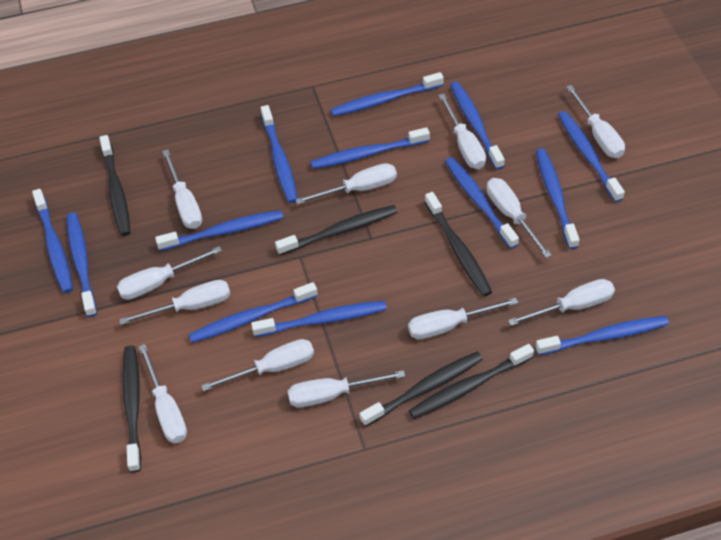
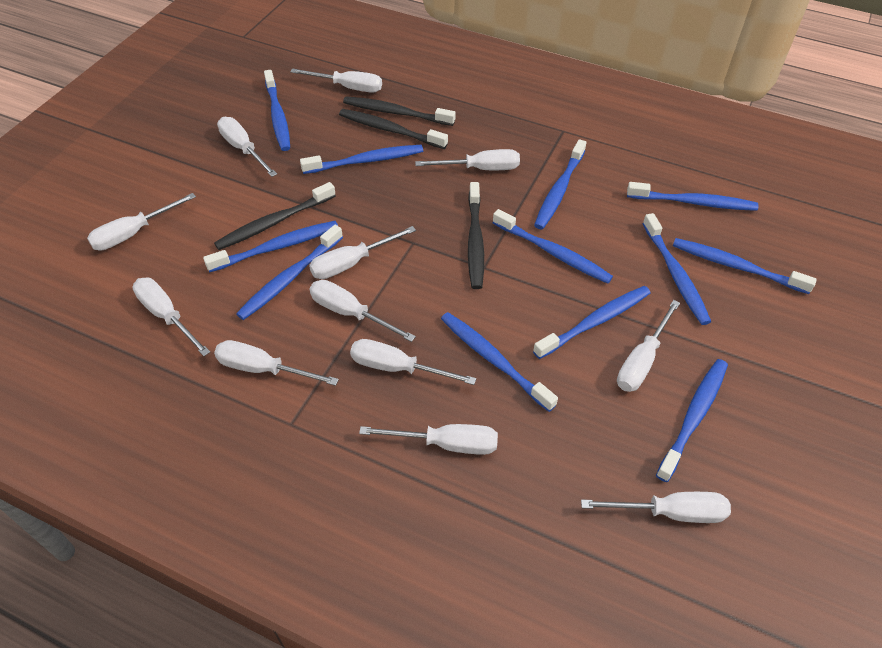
black toothbrush: 6 -> 4
blue toothbrush: 13 -> 12

